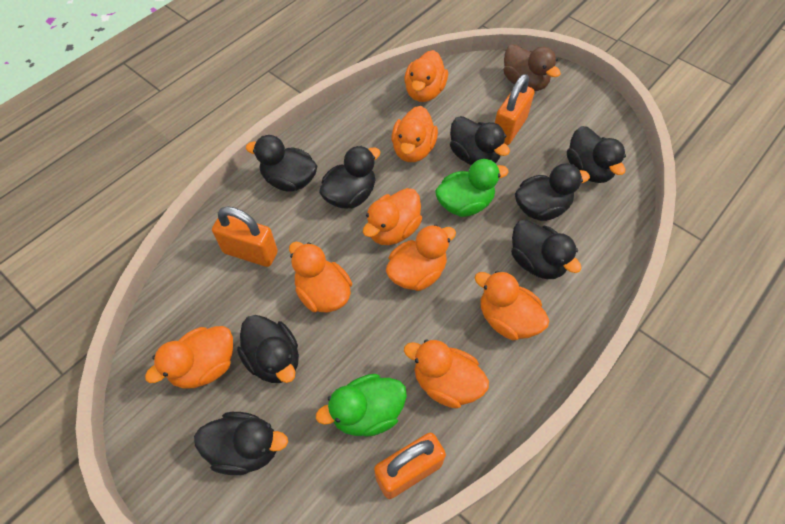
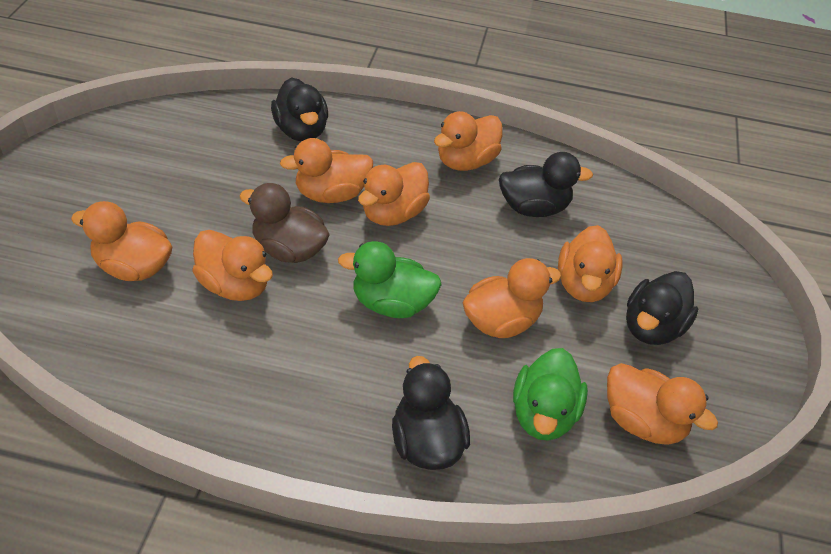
black duck: 8 -> 4
orange padlock: 3 -> 0

